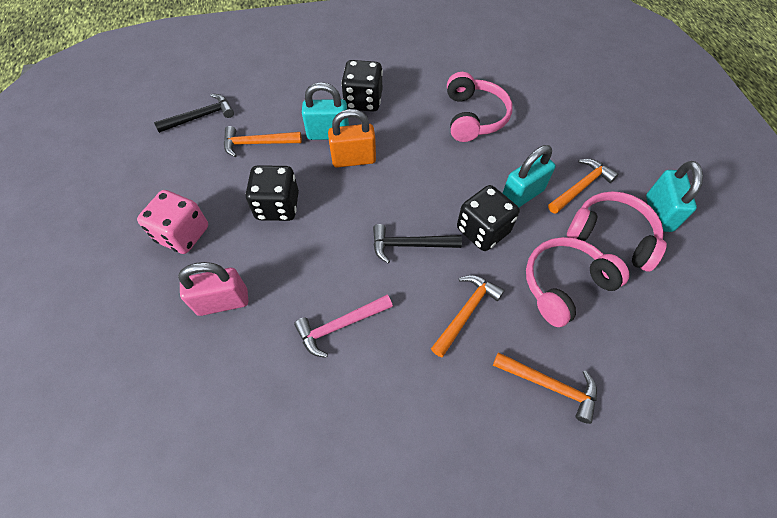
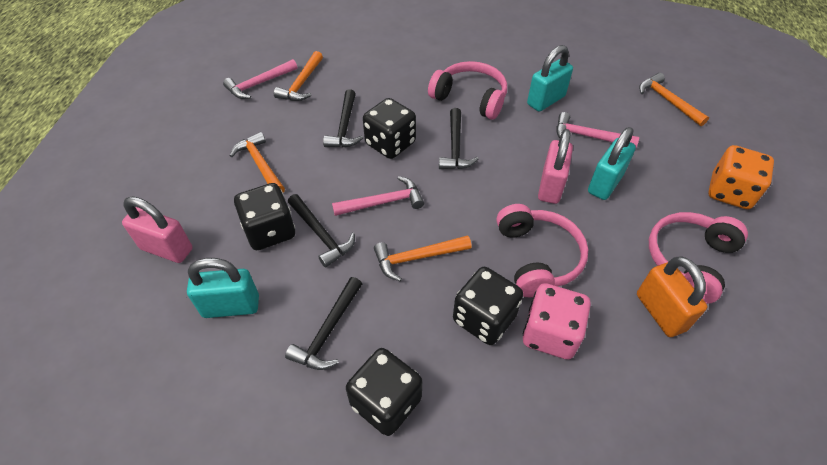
black dice: 3 -> 4
black hammer: 2 -> 4
orange dice: 0 -> 1
pink hammer: 1 -> 3
pink padlock: 1 -> 2

